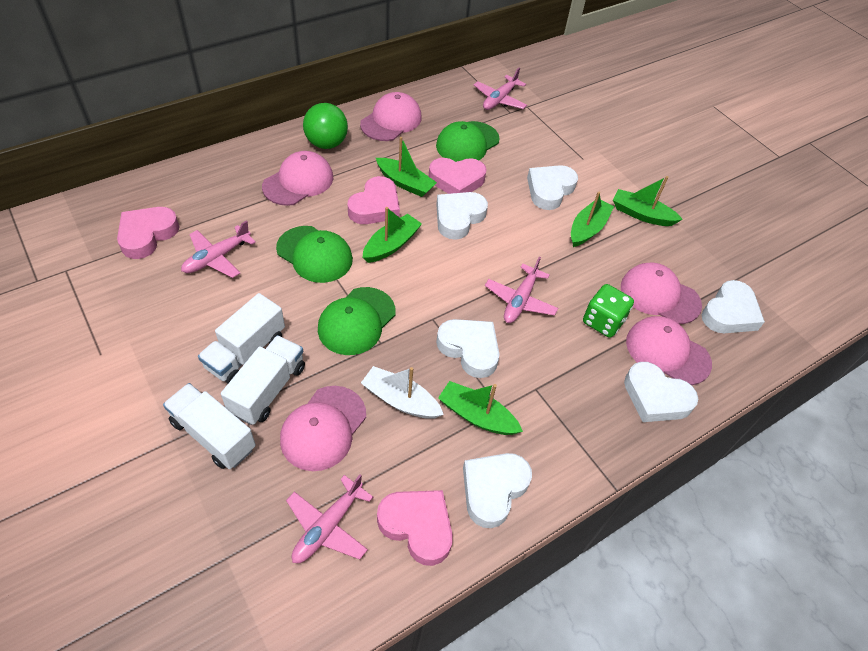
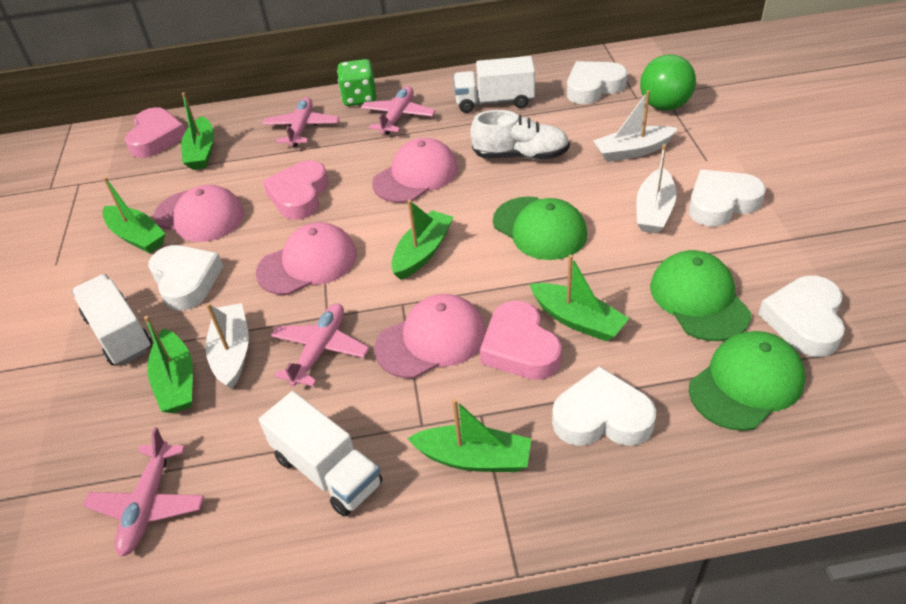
green boat: 5 -> 6
pink cap: 5 -> 4
pink heart: 4 -> 3
white boat: 1 -> 3
white heart: 6 -> 5
white shoe: 0 -> 1

